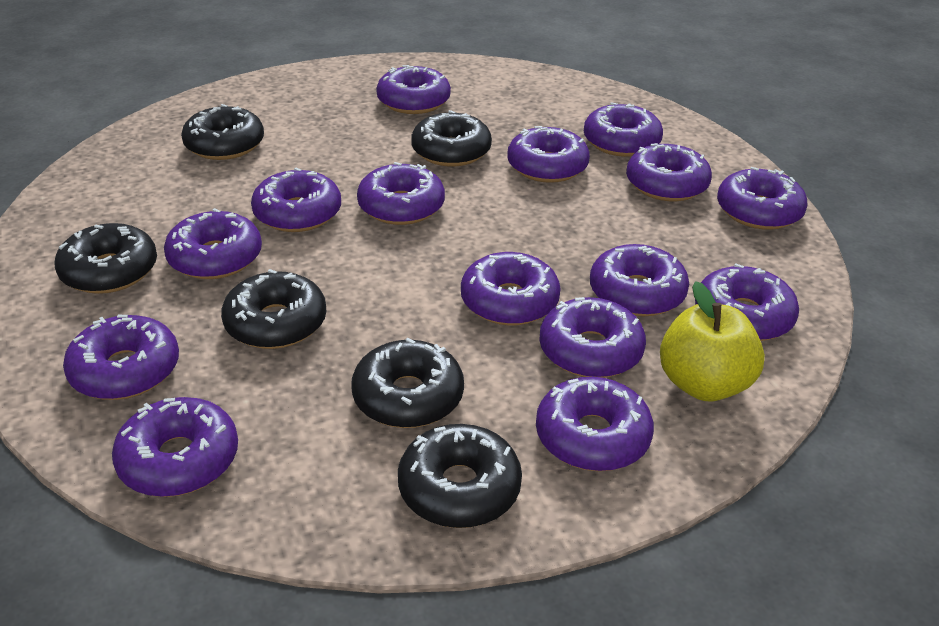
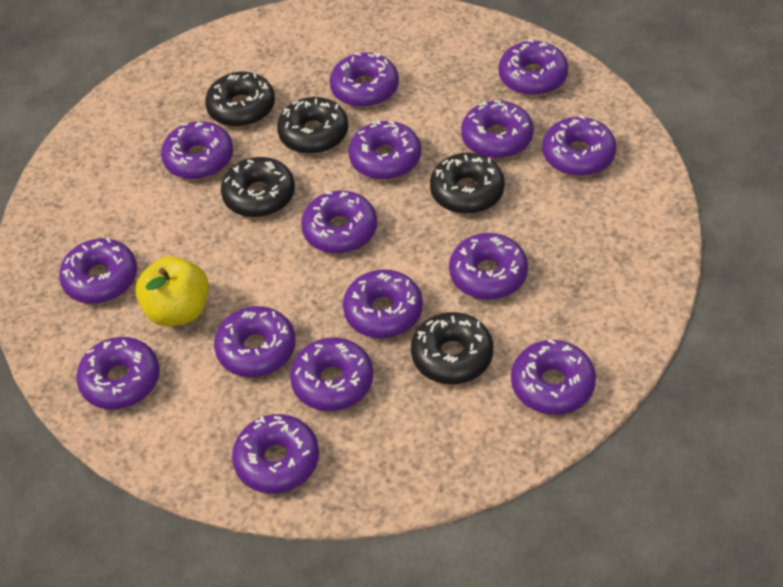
black donut: 6 -> 5

